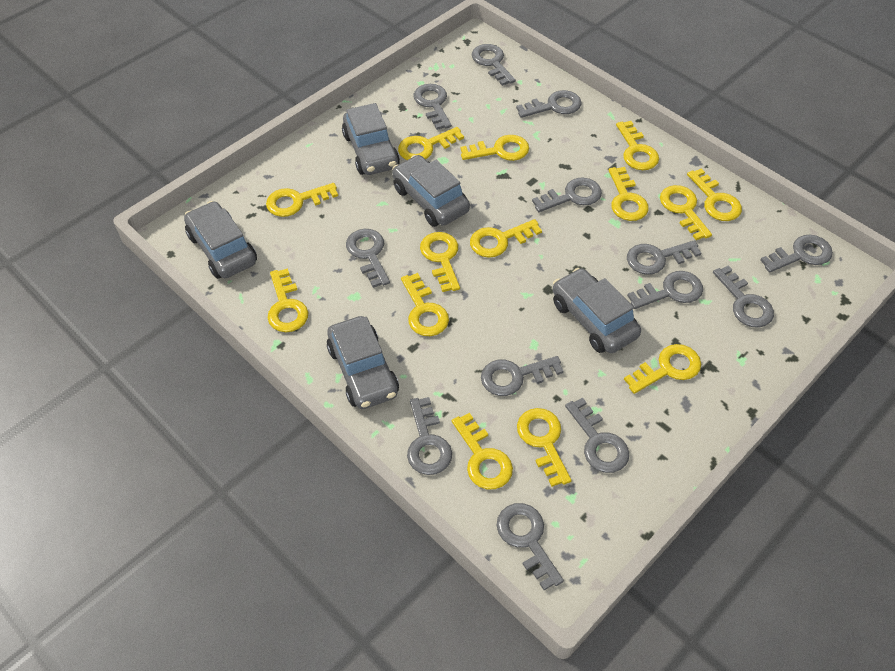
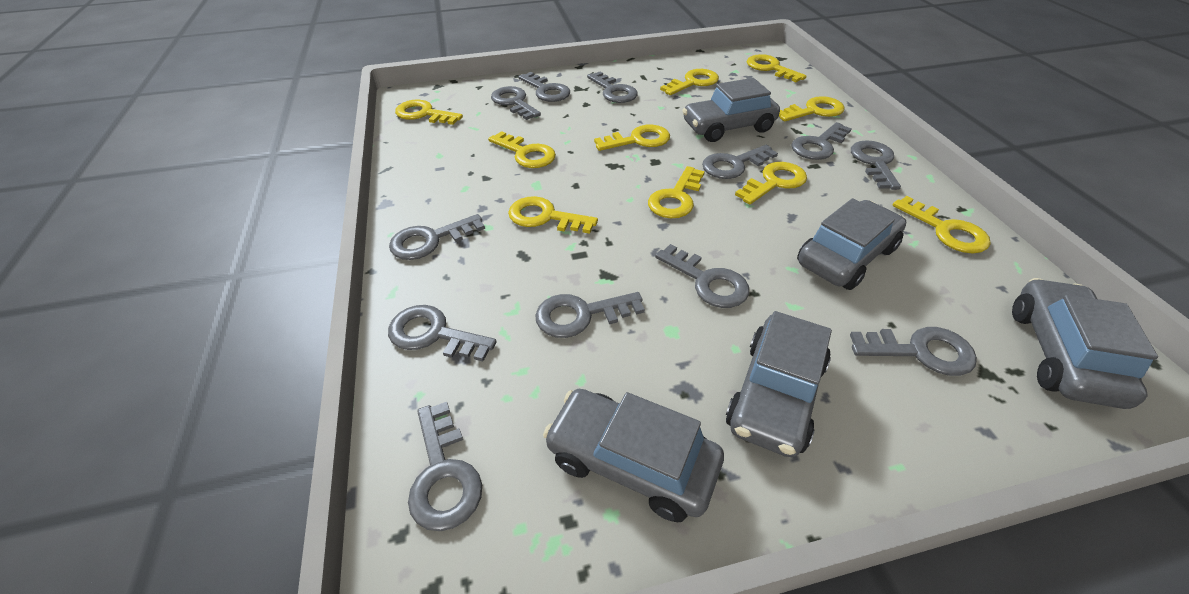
grey key: 13 -> 12
yellow key: 14 -> 10

